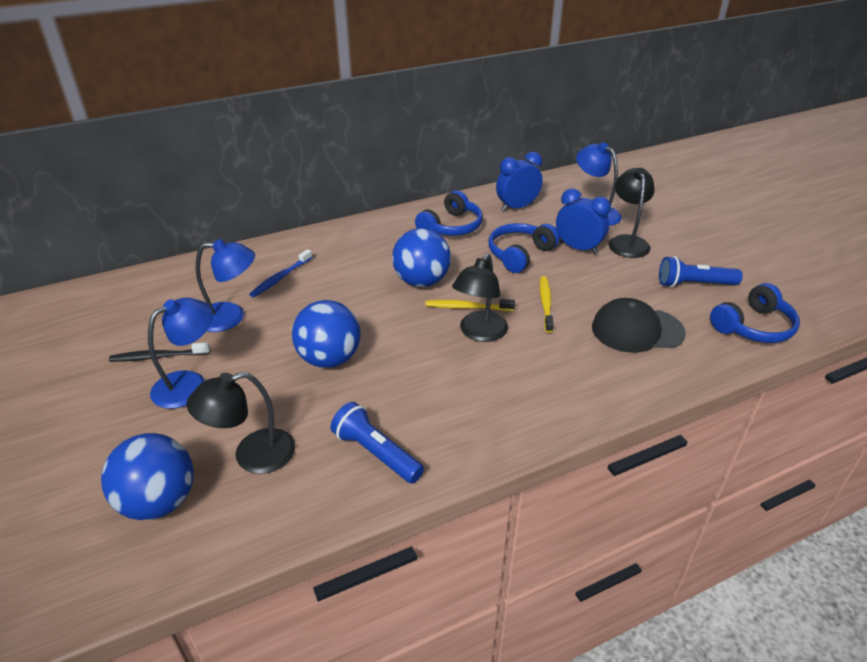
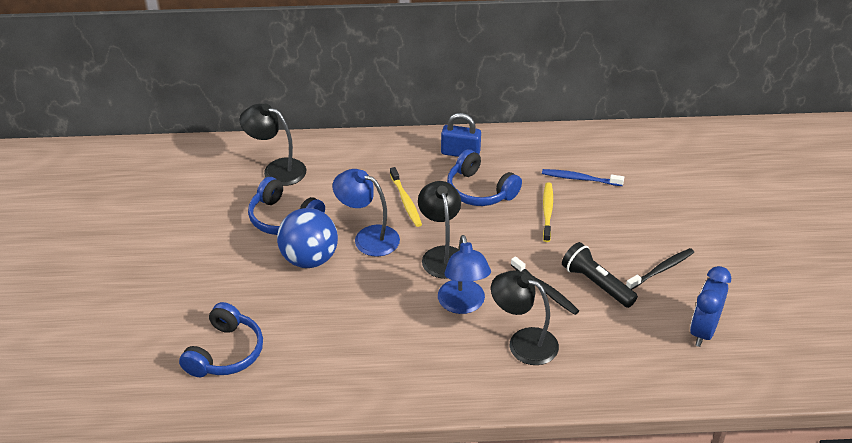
black cap: 1 -> 0
black flashlight: 0 -> 1
black toothbrush: 1 -> 2
blue ball: 3 -> 1
blue clock: 2 -> 1
blue flashlight: 2 -> 0
blue lamp: 3 -> 2
blue padlock: 0 -> 1

